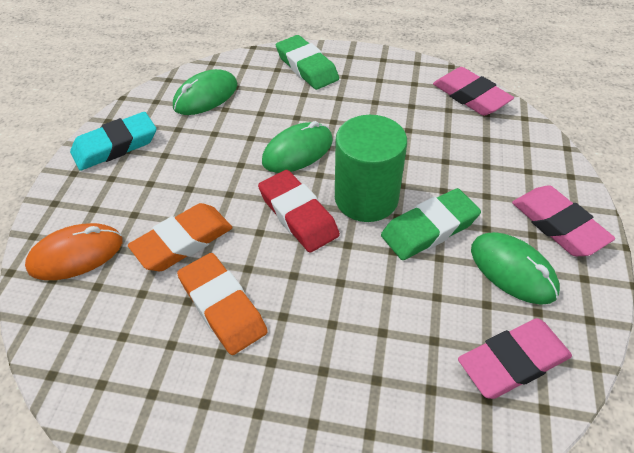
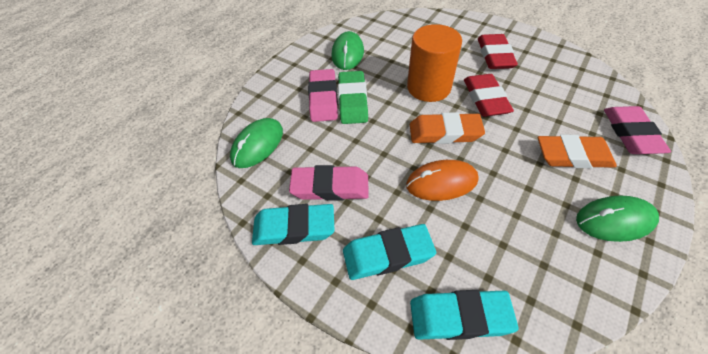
green cylinder: 1 -> 0
green eraser: 2 -> 1
orange cylinder: 0 -> 1
red eraser: 1 -> 2
turquoise eraser: 1 -> 3

